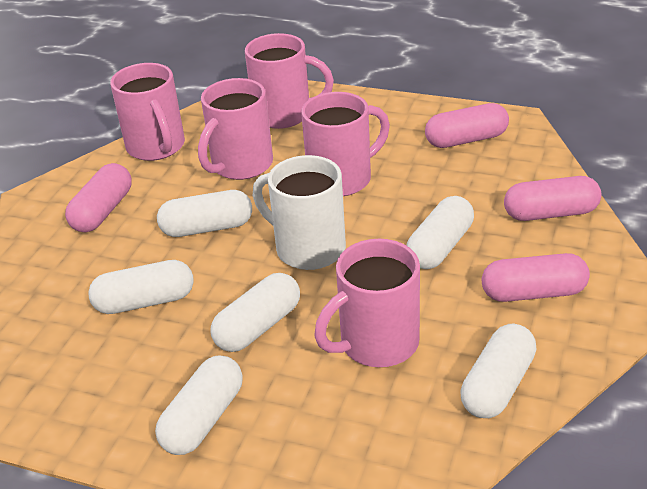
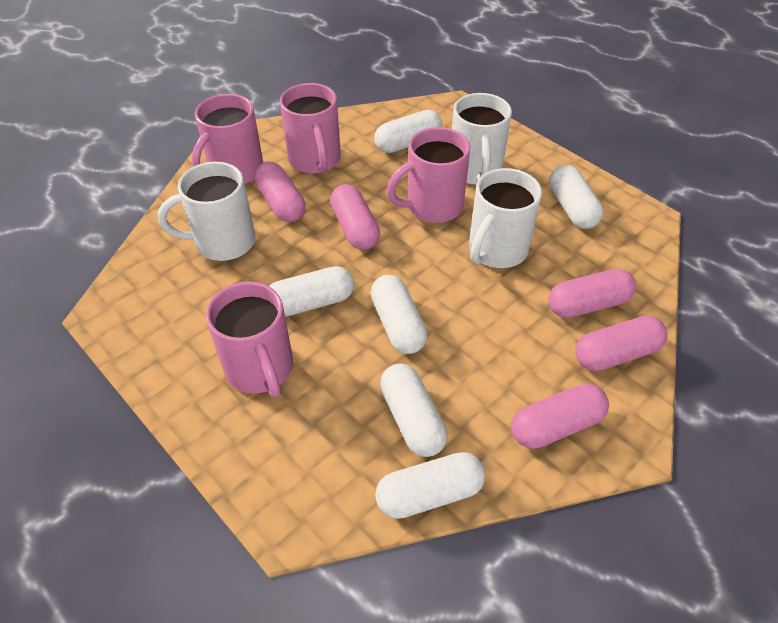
pink capsule: 4 -> 5
pink mug: 5 -> 4
white mug: 1 -> 3

